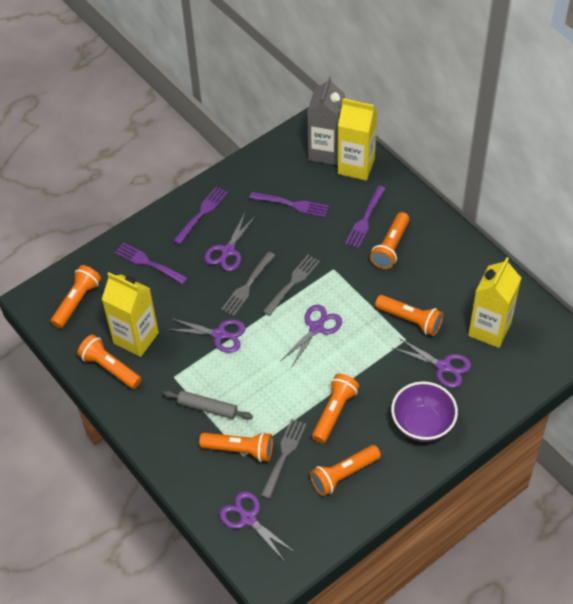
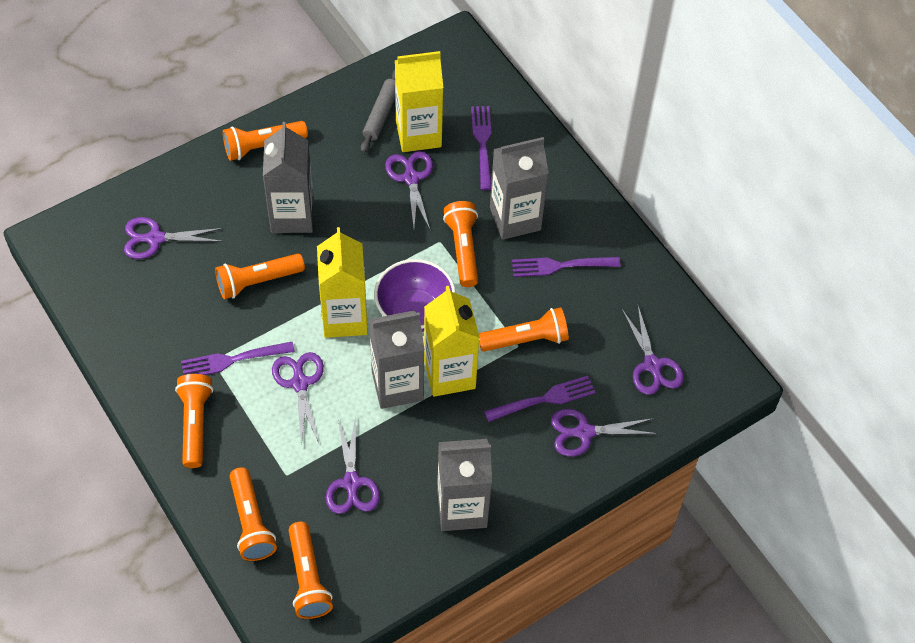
grey carton: 1 -> 4
grey fork: 3 -> 0
purple scissors: 5 -> 6

